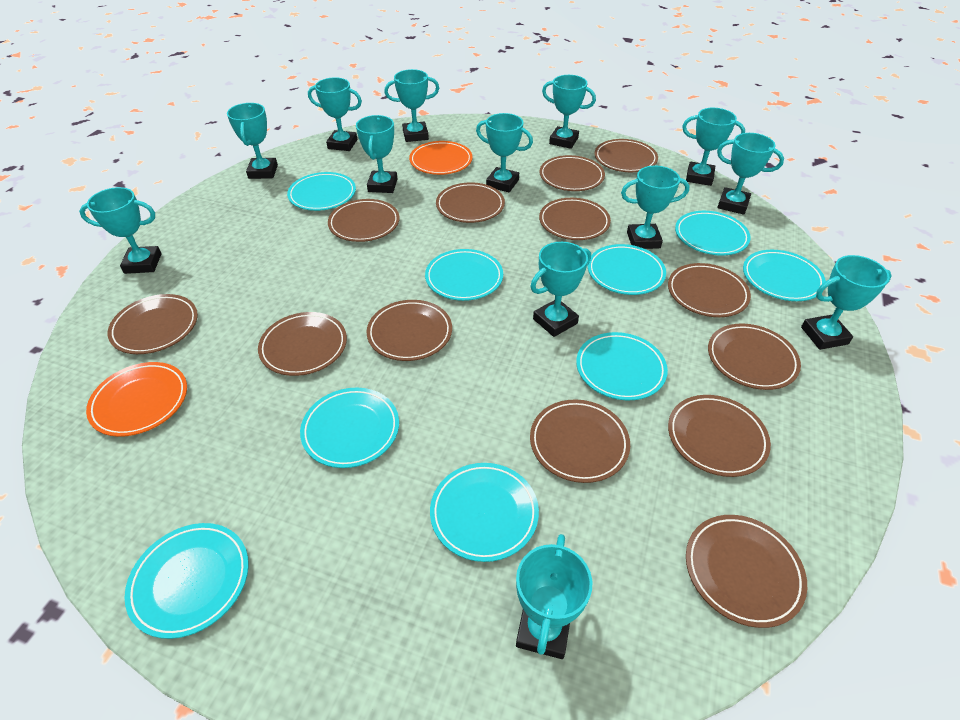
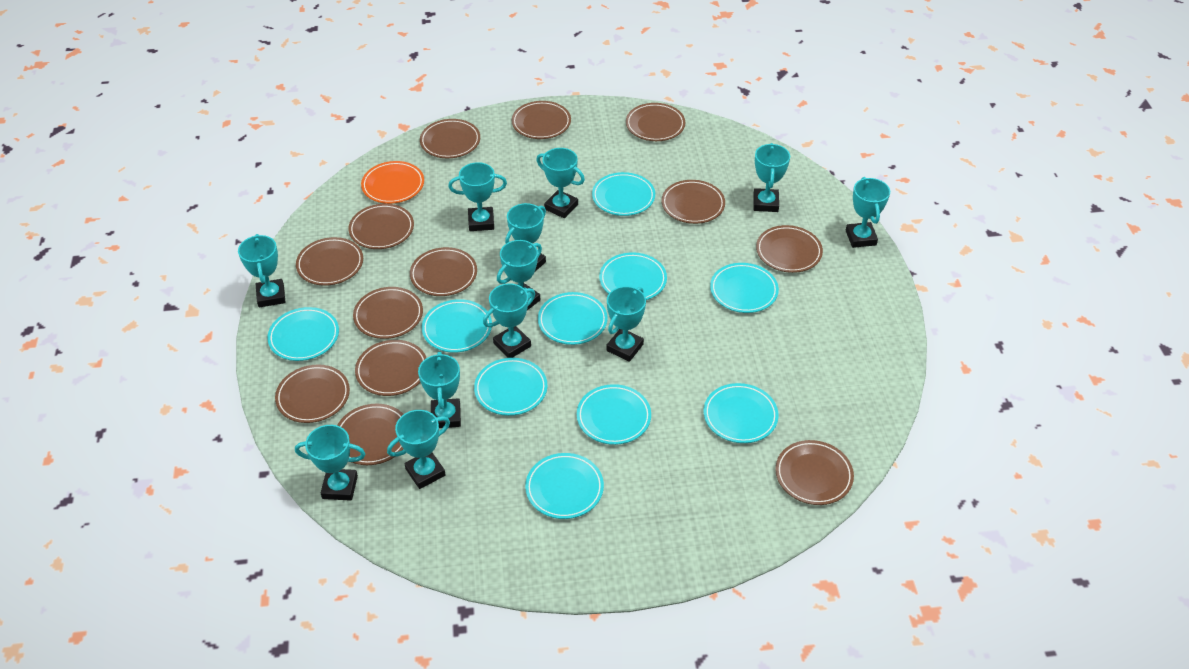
orange plate: 2 -> 1
turquoise plate: 9 -> 10
turquoise trophy: 13 -> 12

